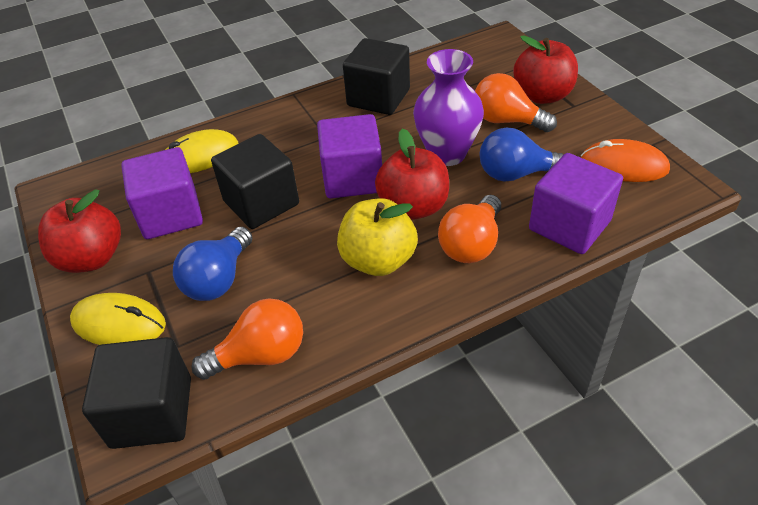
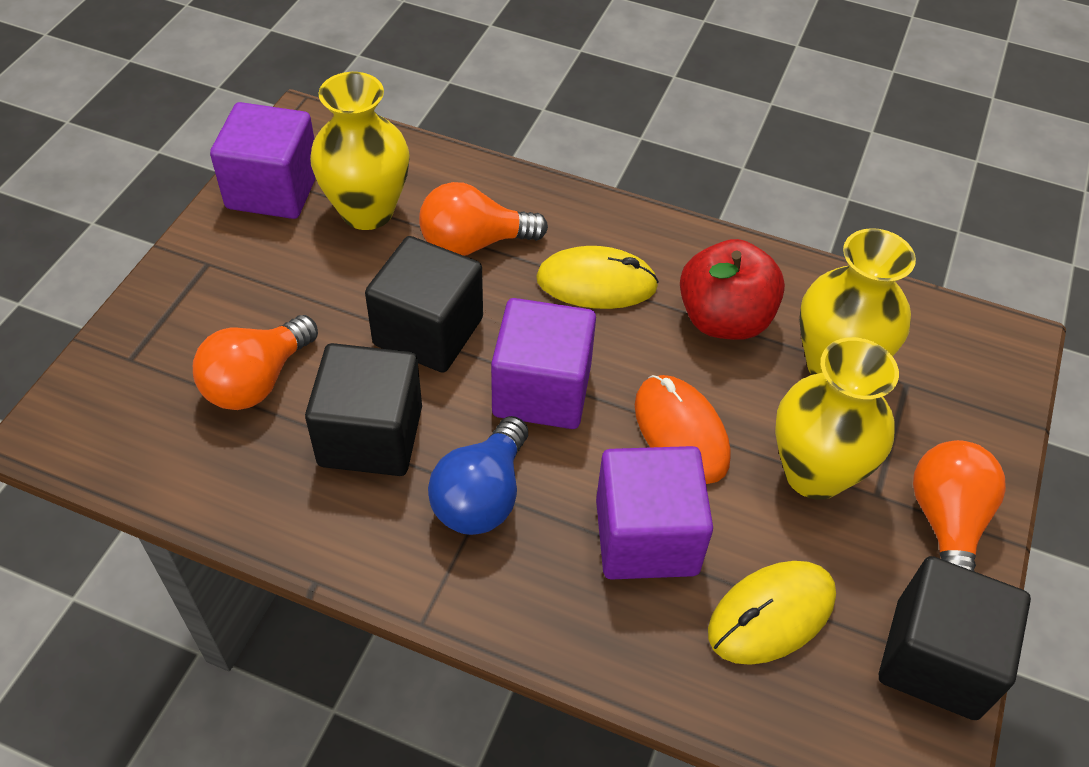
blue light bulb: 2 -> 1
purple vase: 1 -> 0
red apple: 3 -> 1
yellow apple: 1 -> 0
yellow vase: 0 -> 3

